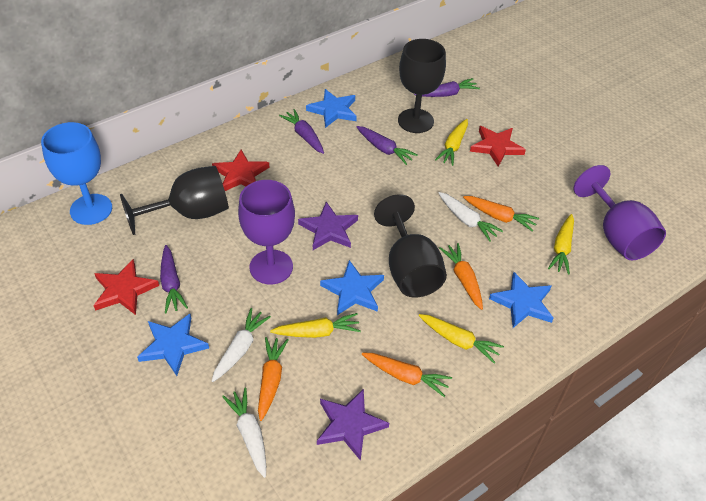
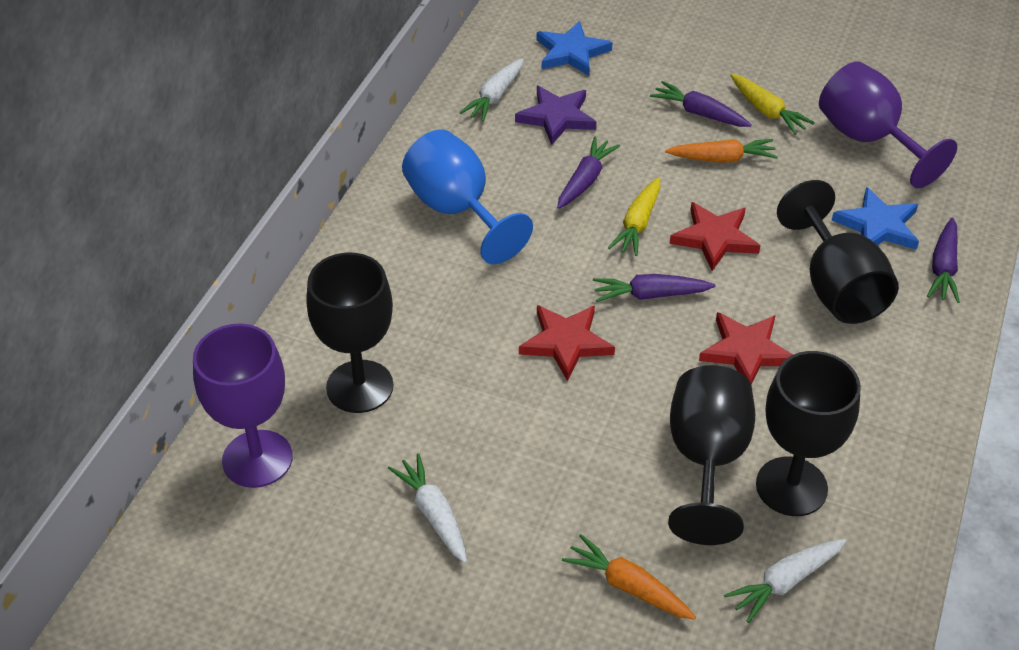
black goblet: 3 -> 4
blue star: 4 -> 2
orange carrot: 4 -> 2
purple star: 2 -> 1
yellow carrot: 4 -> 2

